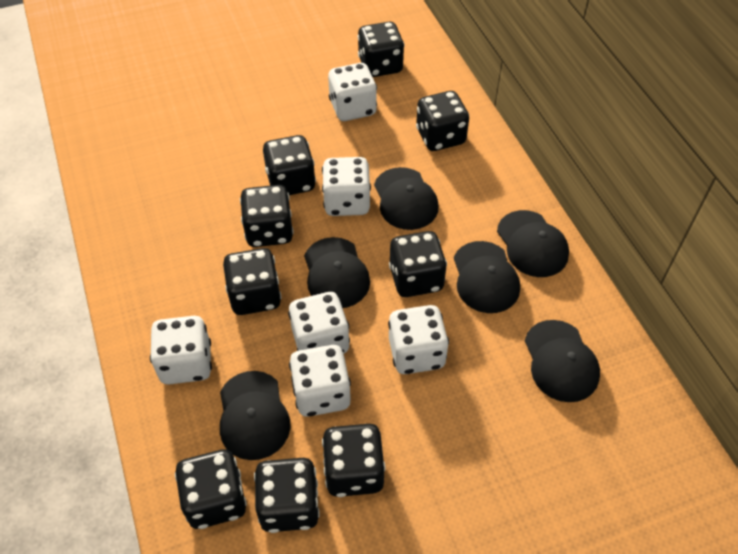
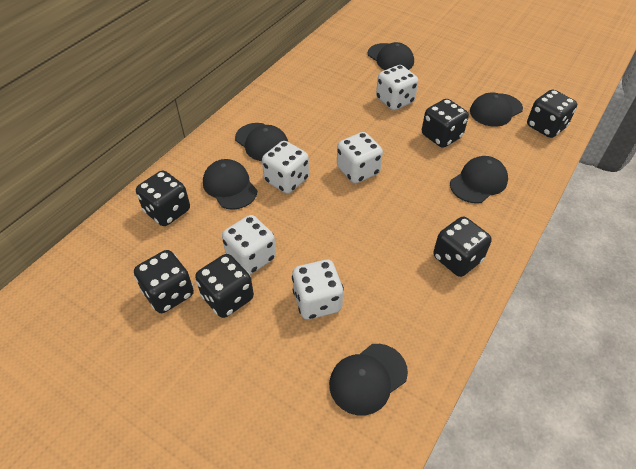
black dice: 9 -> 6
white dice: 6 -> 5

